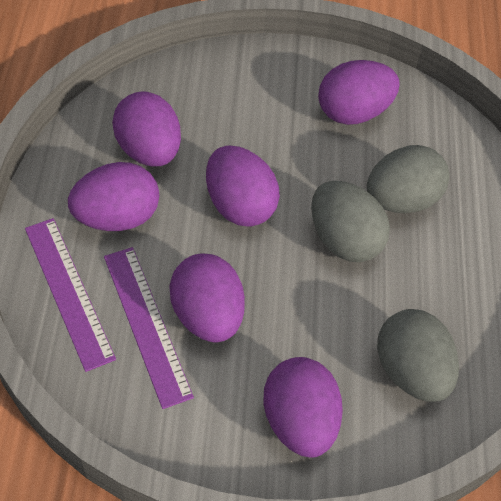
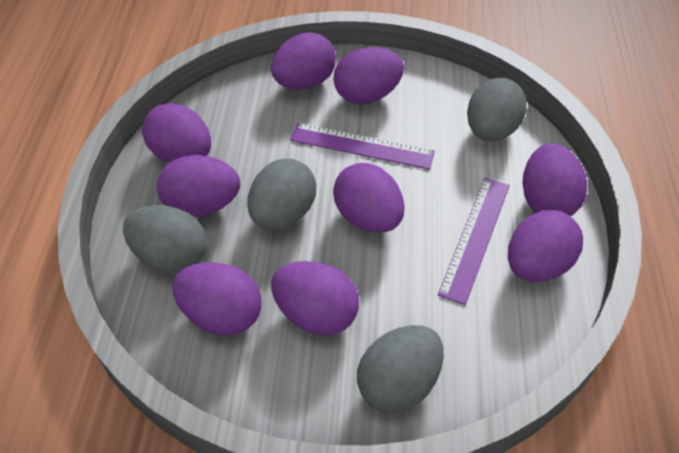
grey egg: 3 -> 4
purple egg: 6 -> 9

